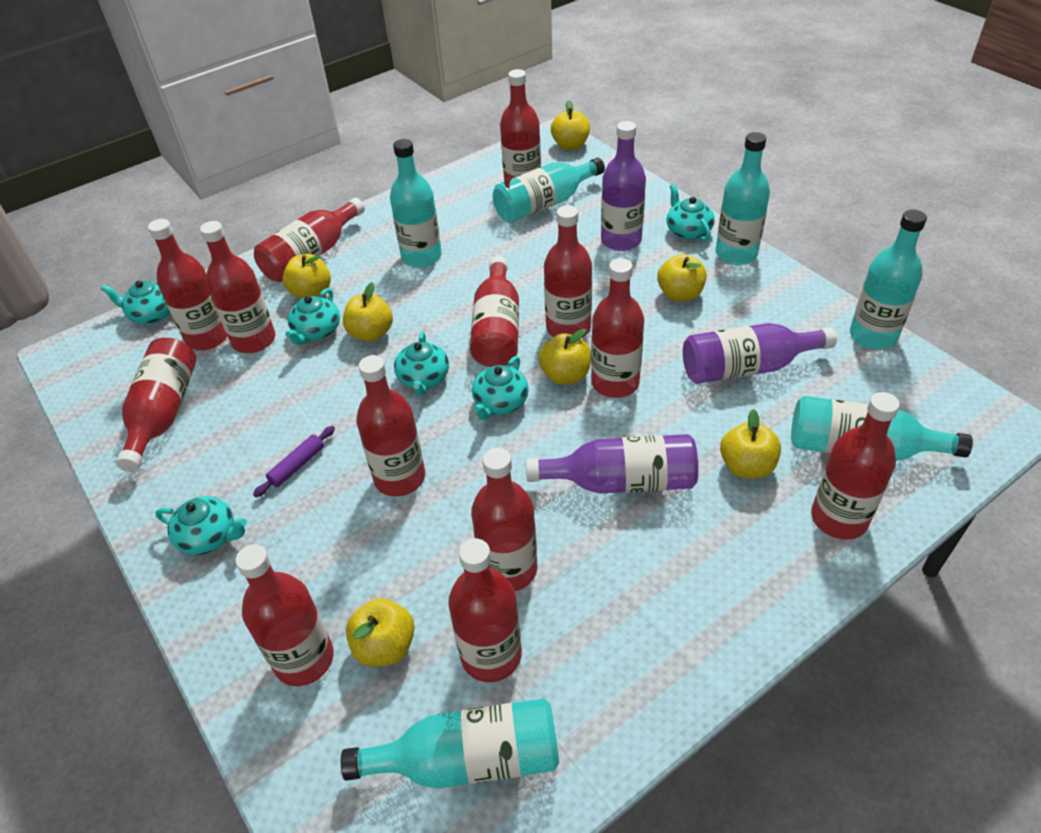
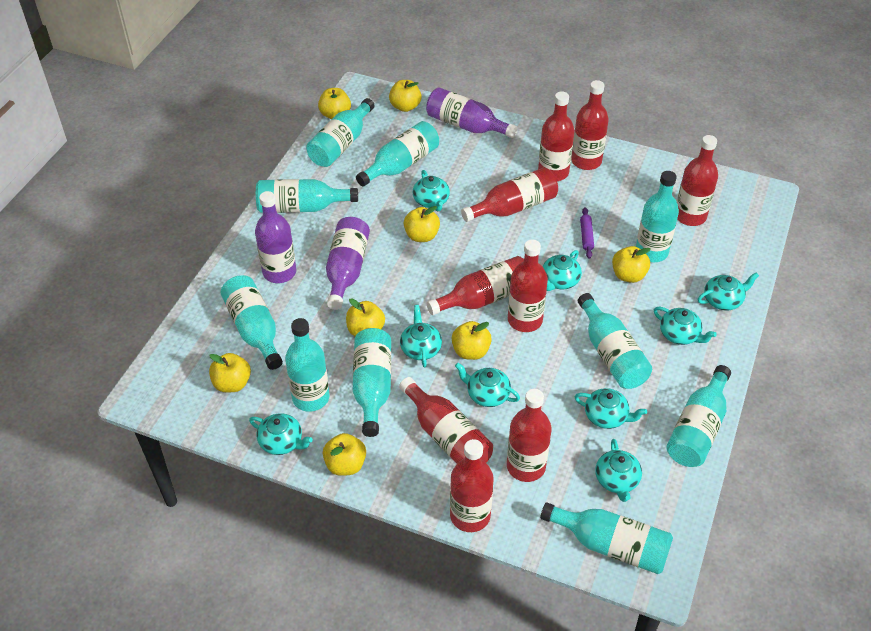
red bottle: 13 -> 9
turquoise bottle: 6 -> 10
turquoise teapot: 6 -> 9
yellow apple: 7 -> 8

